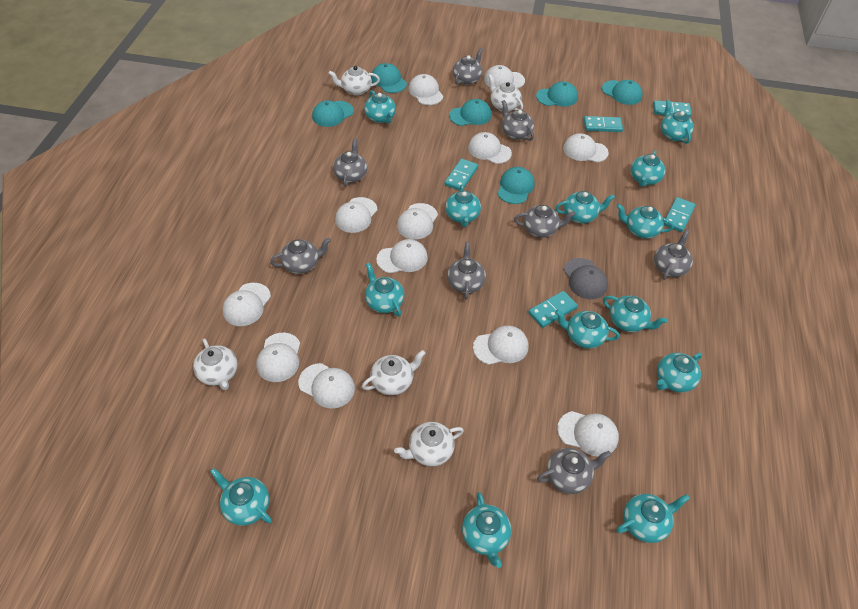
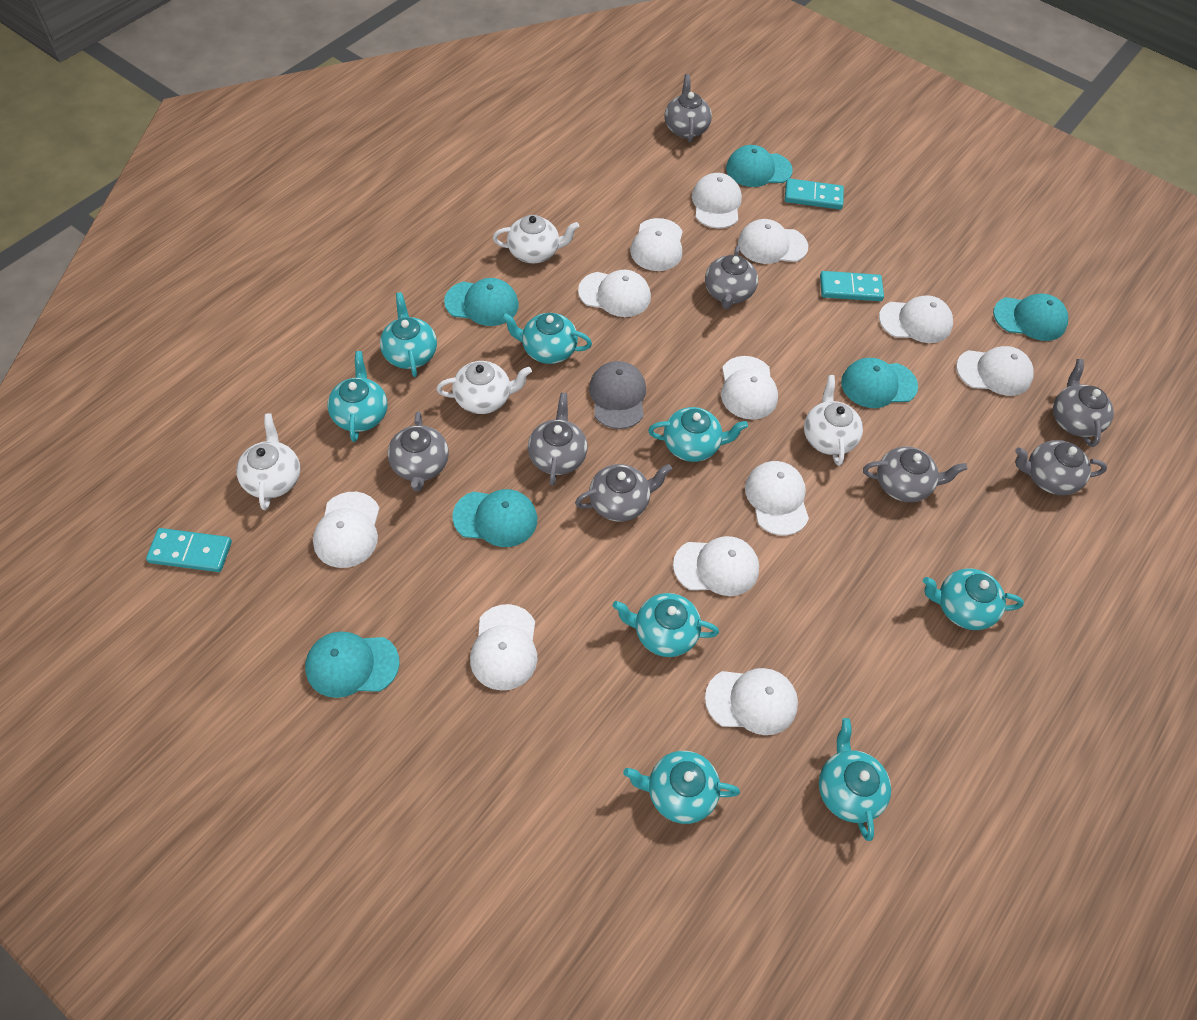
turquoise domino: 5 -> 3
turquoise teapot: 13 -> 8
white teapot: 5 -> 4

